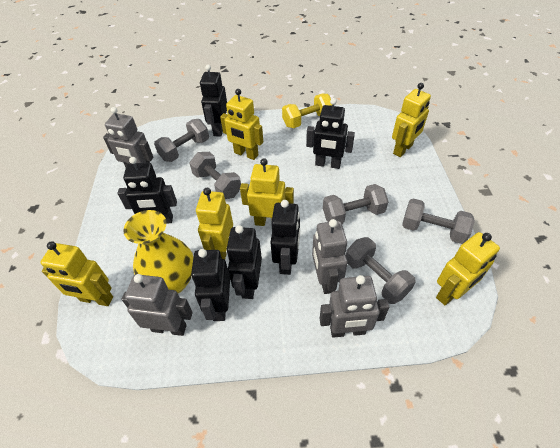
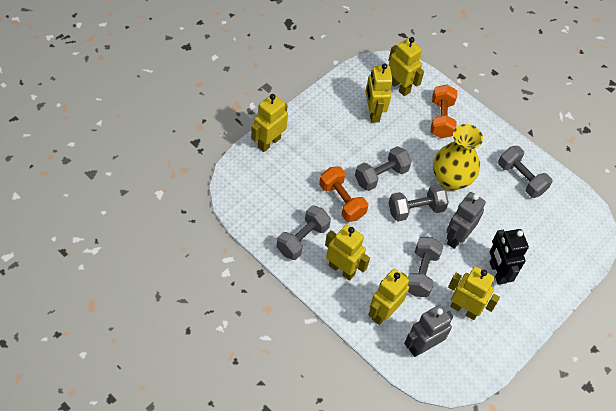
black robot: 6 -> 1
grey robot: 4 -> 2
orange dumbbell: 0 -> 2
yellow dumbbell: 1 -> 0

